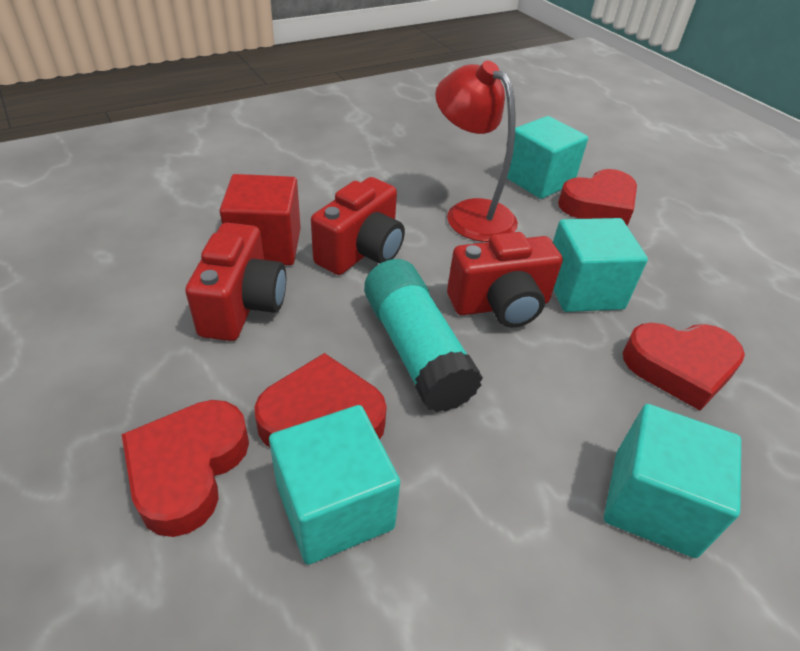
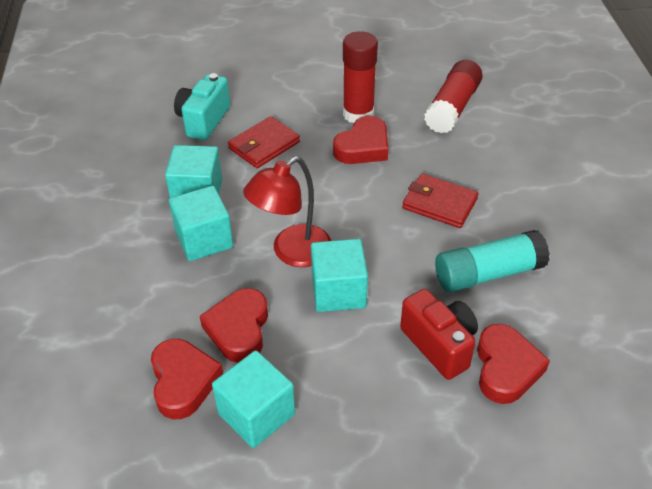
red camera: 3 -> 1
red cube: 1 -> 0
red glue stick: 0 -> 2
red wallet: 0 -> 2
turquoise camera: 0 -> 1

